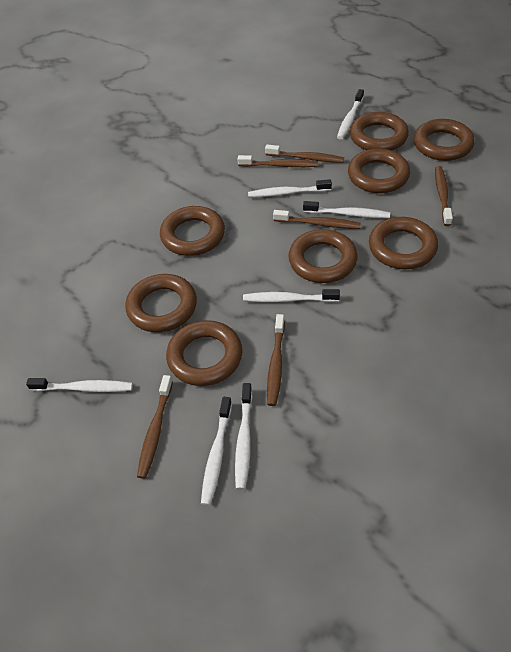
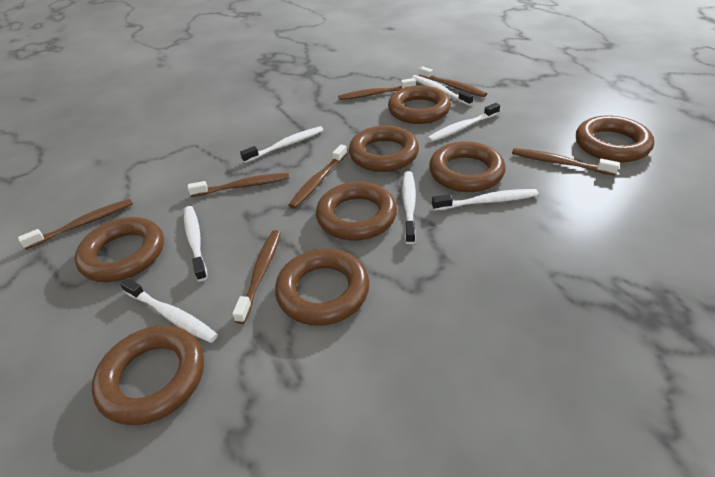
brown toothbrush: 6 -> 7

